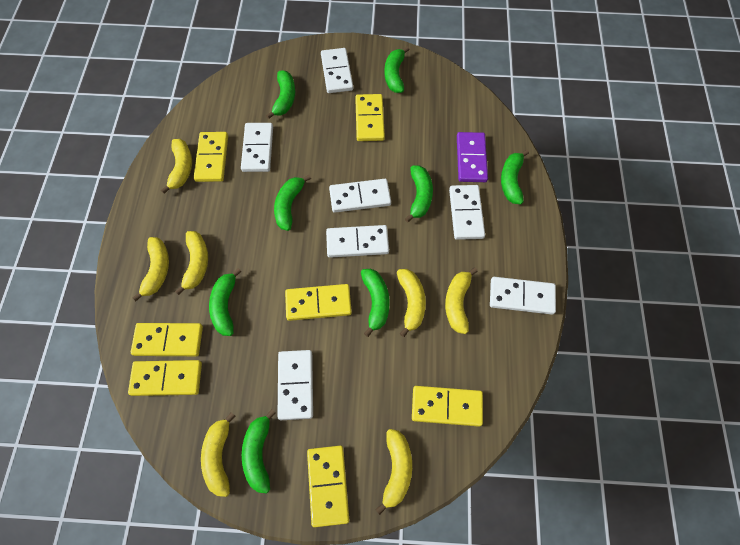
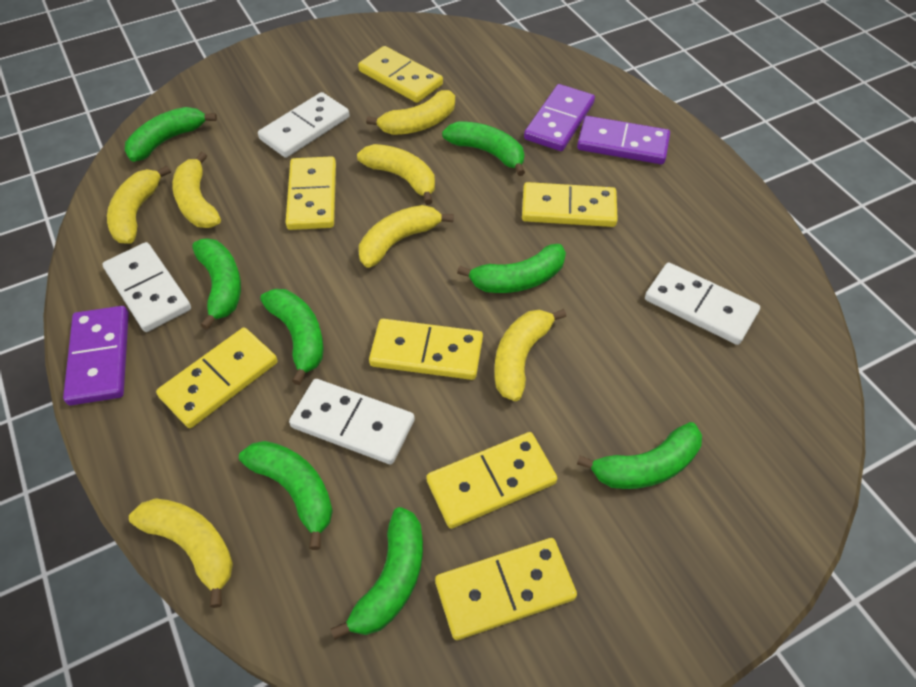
purple domino: 1 -> 3
white domino: 7 -> 4

